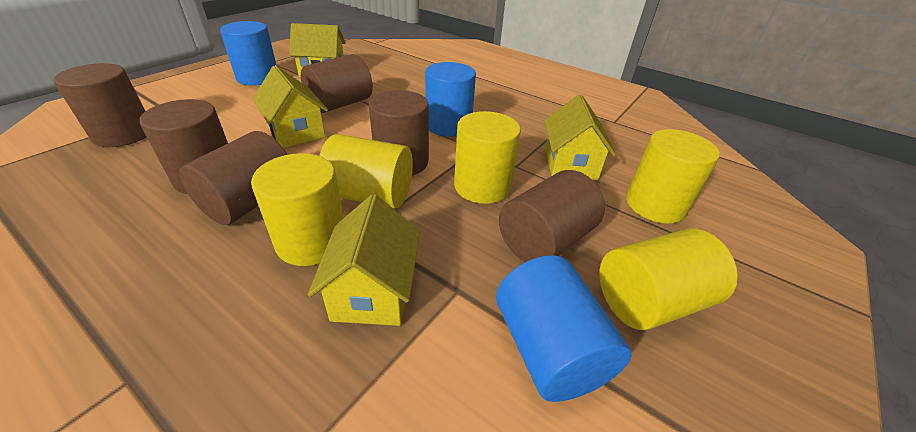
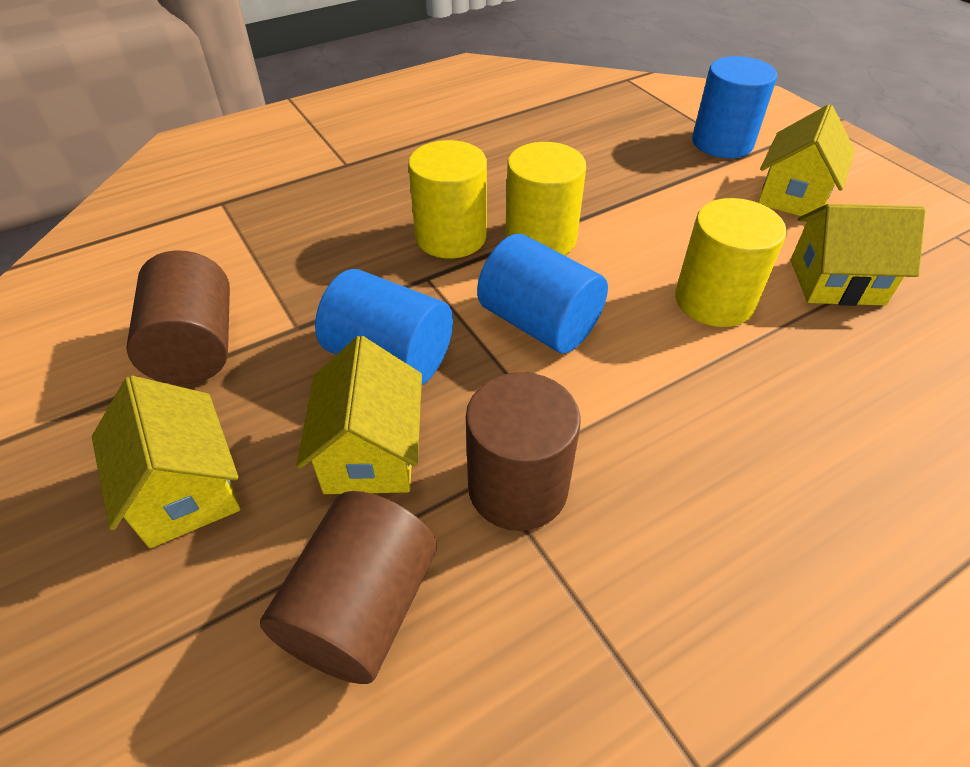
brown cylinder: 6 -> 3
yellow cylinder: 5 -> 3

